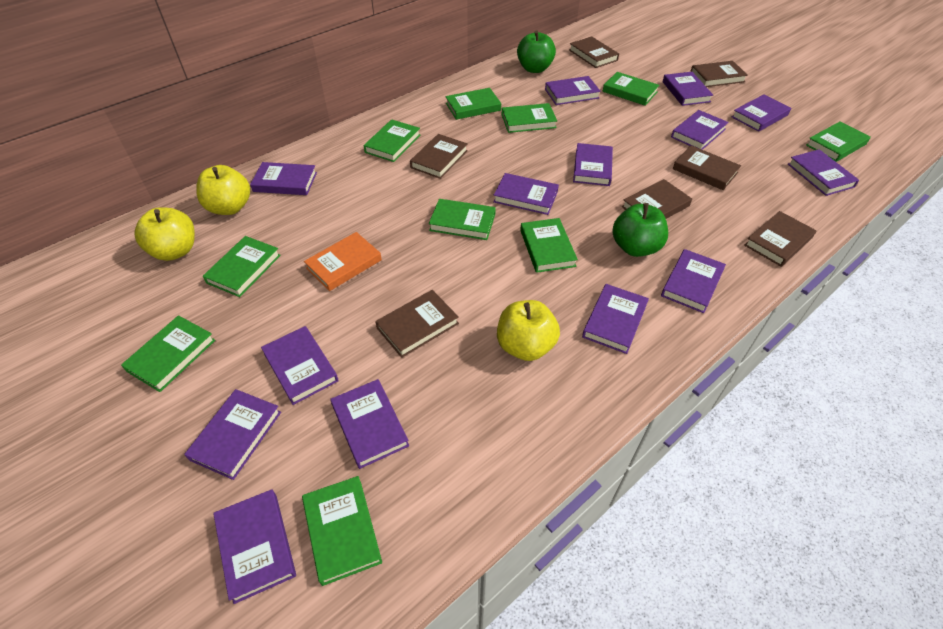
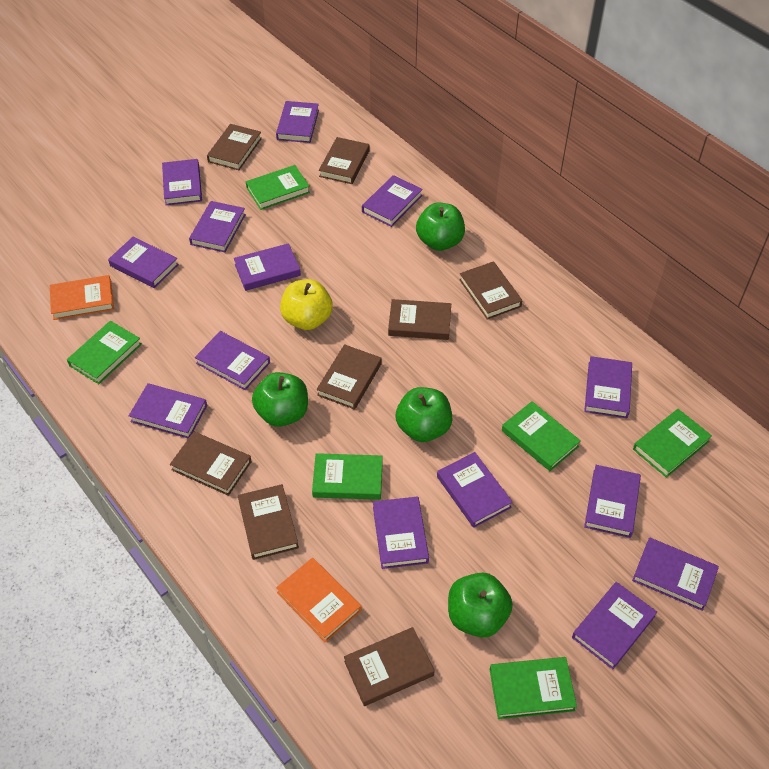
brown book: 7 -> 8
green apple: 2 -> 4
green book: 10 -> 6
orange book: 1 -> 2
yellow apple: 3 -> 1

